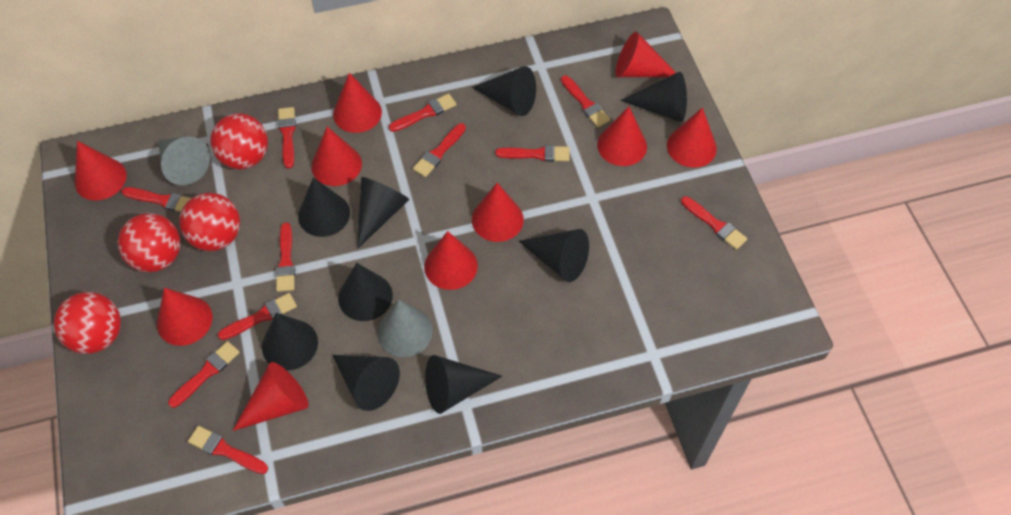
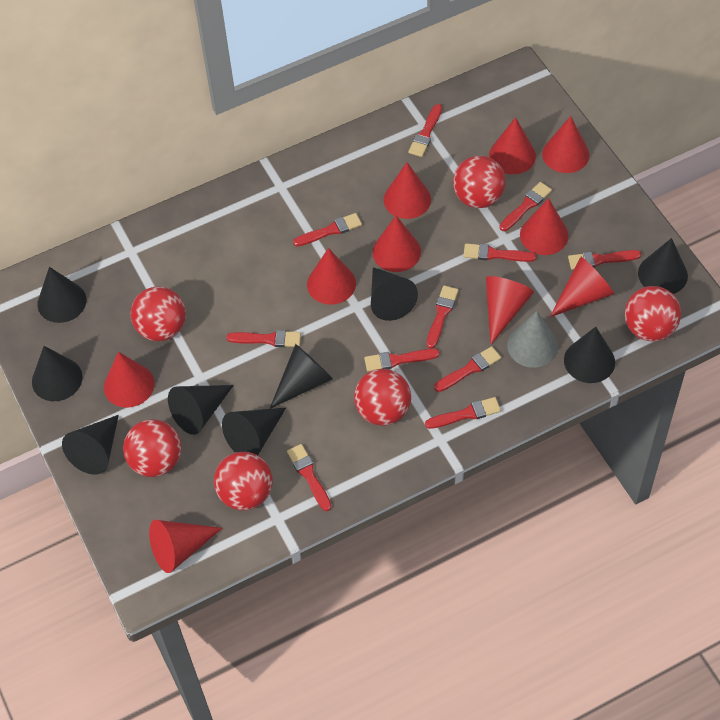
grey cone: 2 -> 1
red ball: 4 -> 6

